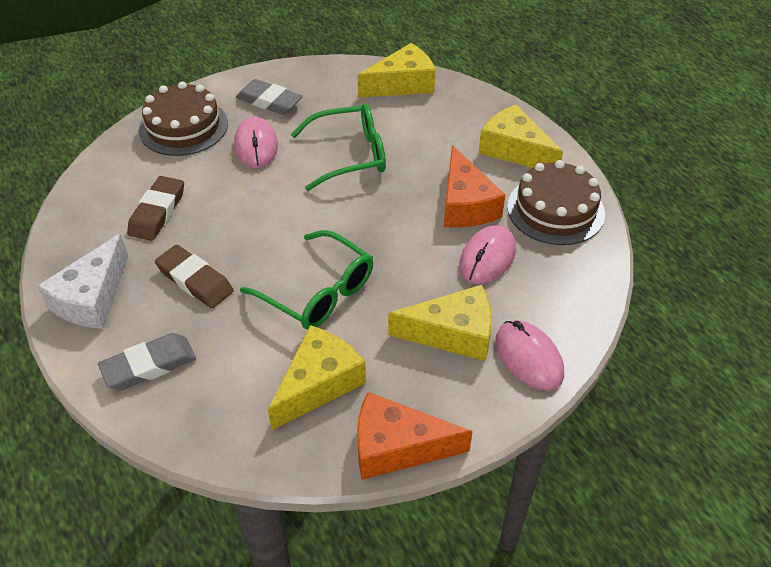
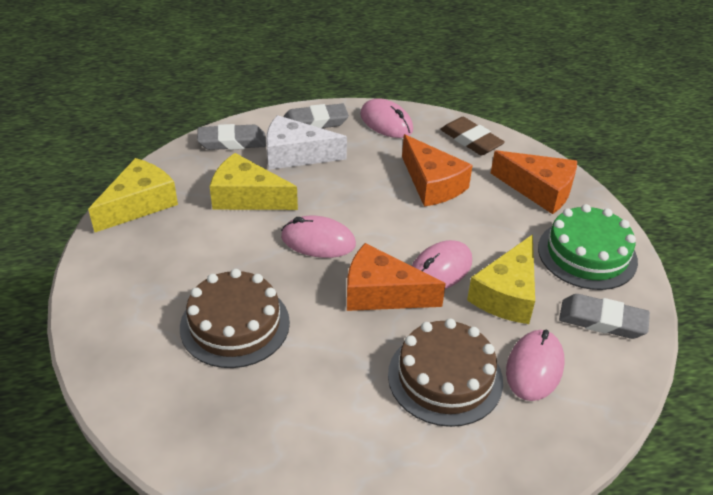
brown eraser: 2 -> 1
green cake: 0 -> 1
green glasses: 2 -> 0
grey eraser: 2 -> 3
orange cheese: 2 -> 3
pink mouse: 3 -> 4
yellow cheese: 4 -> 3

